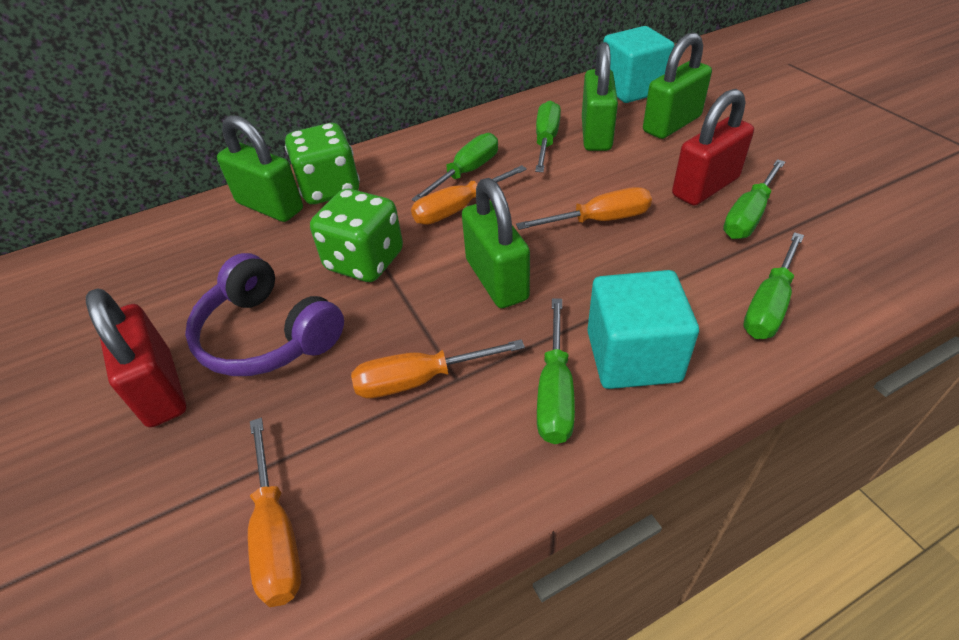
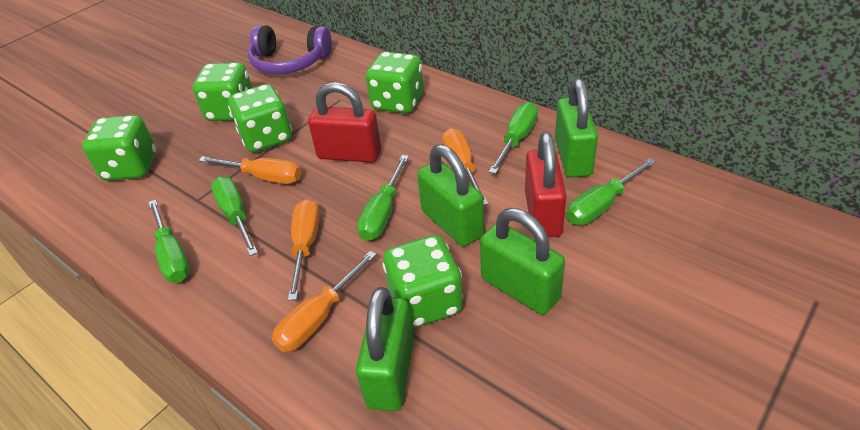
green dice: 2 -> 5
turquoise cube: 2 -> 0

